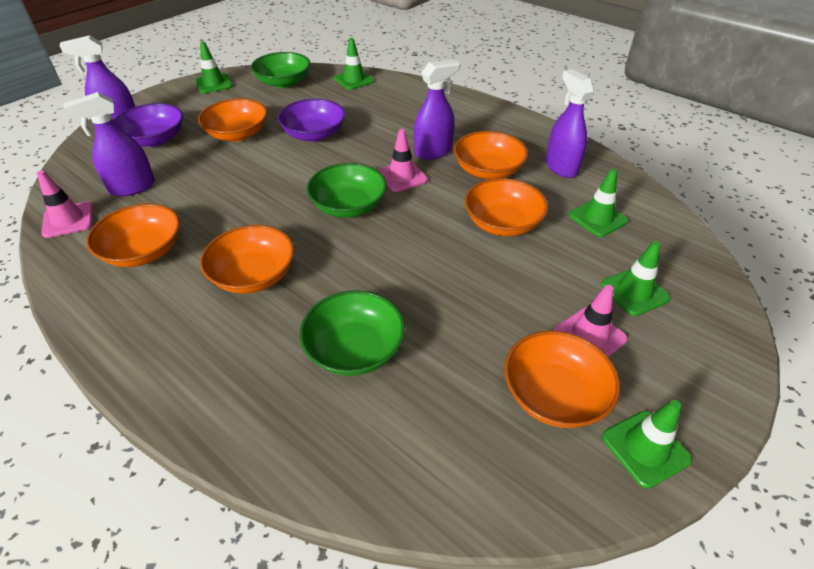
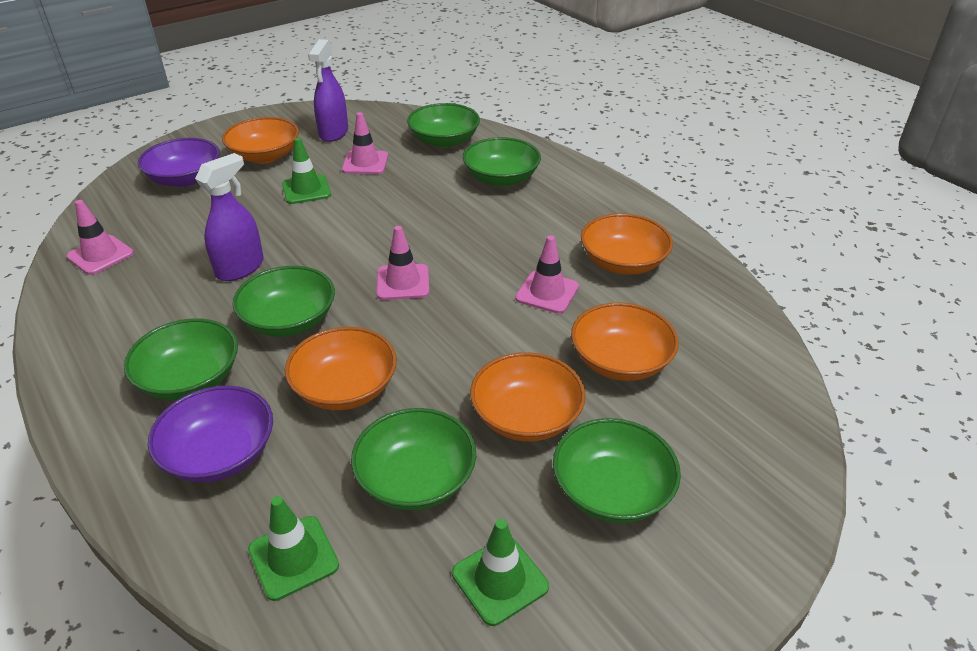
green bowl: 3 -> 6
green traffic cone: 5 -> 3
orange bowl: 6 -> 5
pink traffic cone: 3 -> 4
purple spray bottle: 4 -> 2

